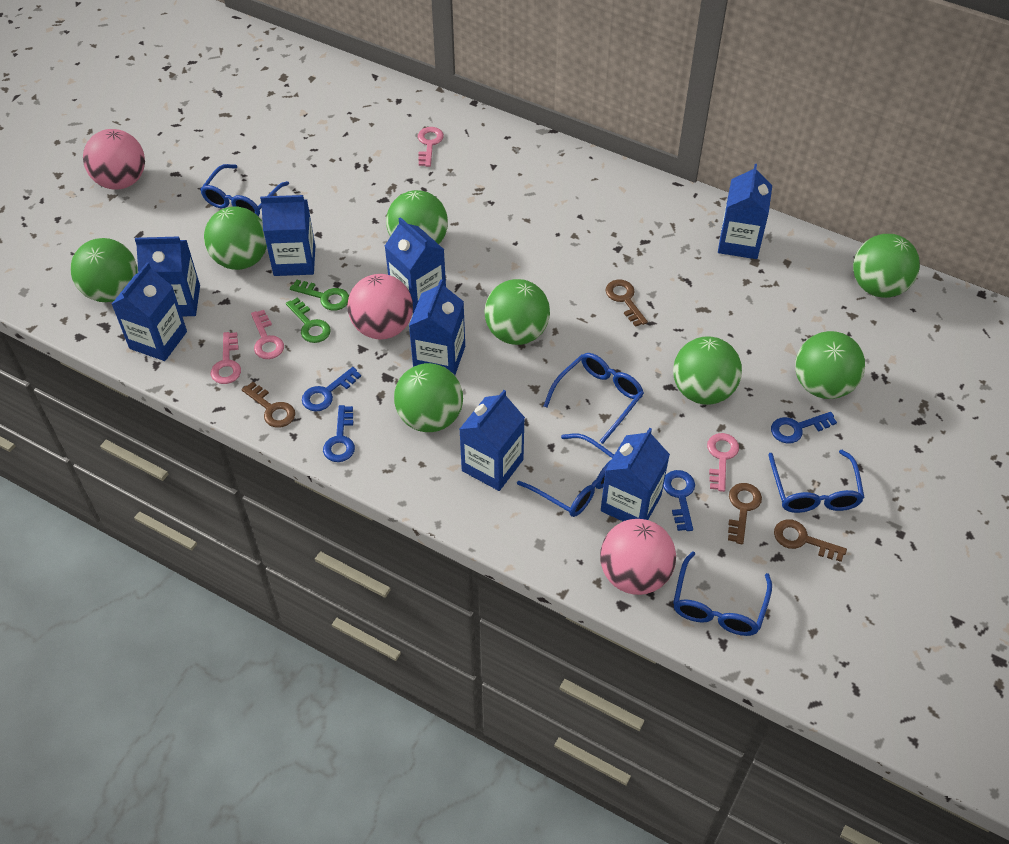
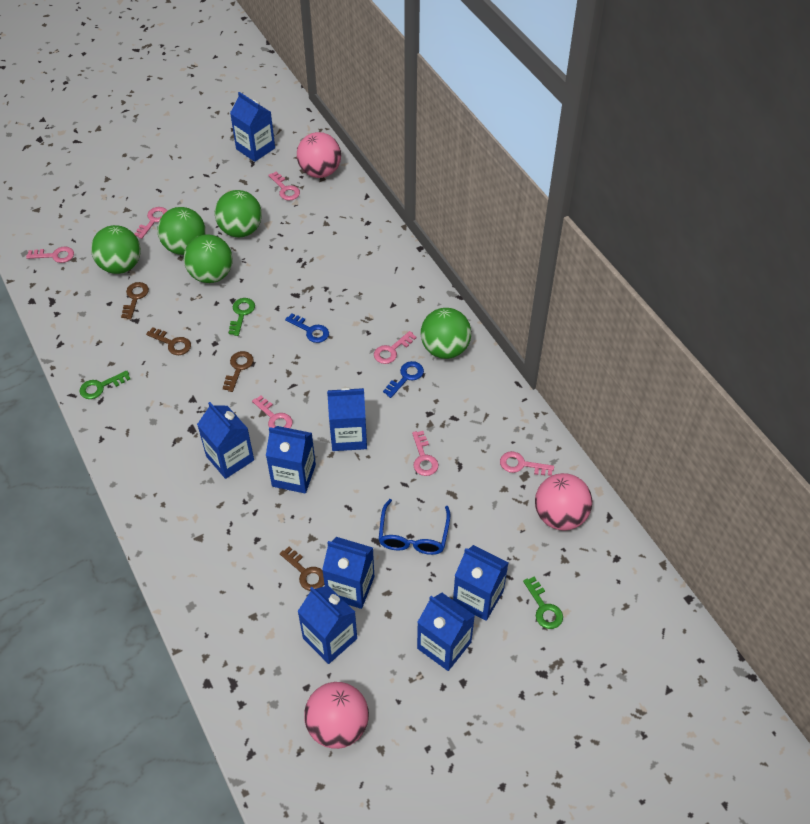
blue glasses: 5 -> 1
blue key: 4 -> 2
green ball: 8 -> 5
green key: 2 -> 3
pink key: 4 -> 7

